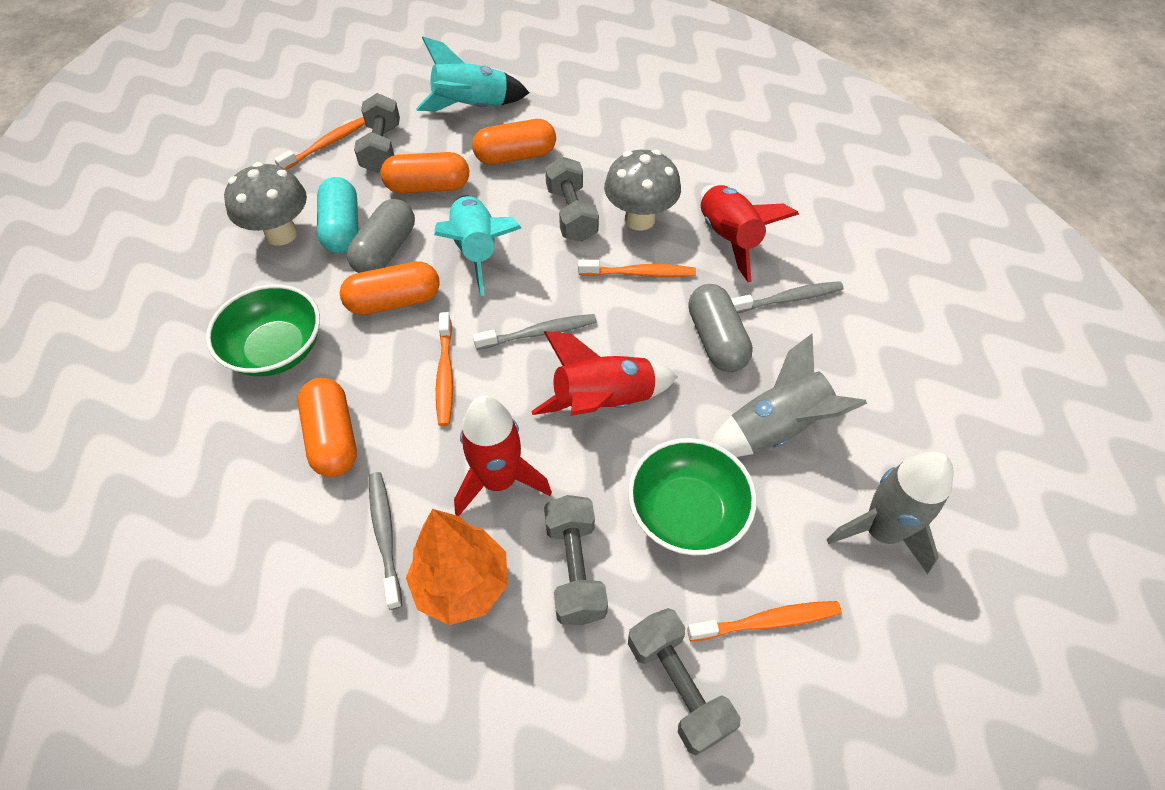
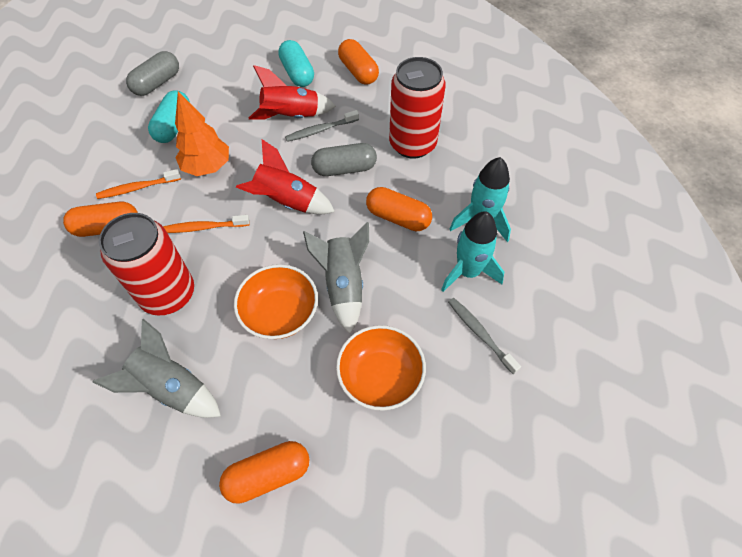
green bowl: 2 -> 0
grey dumbbell: 4 -> 0
grey mushroom: 2 -> 0
grey toothbrush: 3 -> 2
orange bowl: 0 -> 2
orange toothbrush: 4 -> 2
red can: 0 -> 2
red rocket: 3 -> 2
turquoise capsule: 1 -> 2

